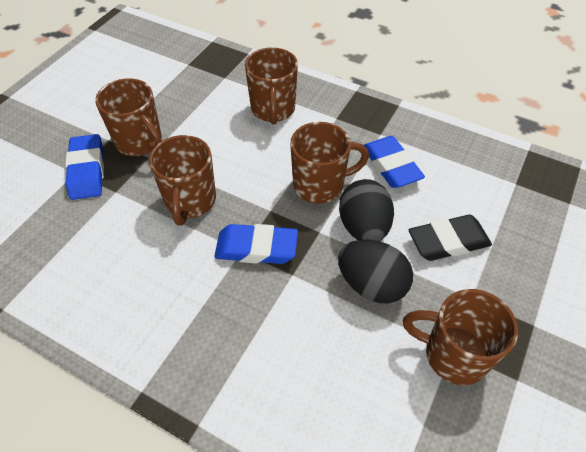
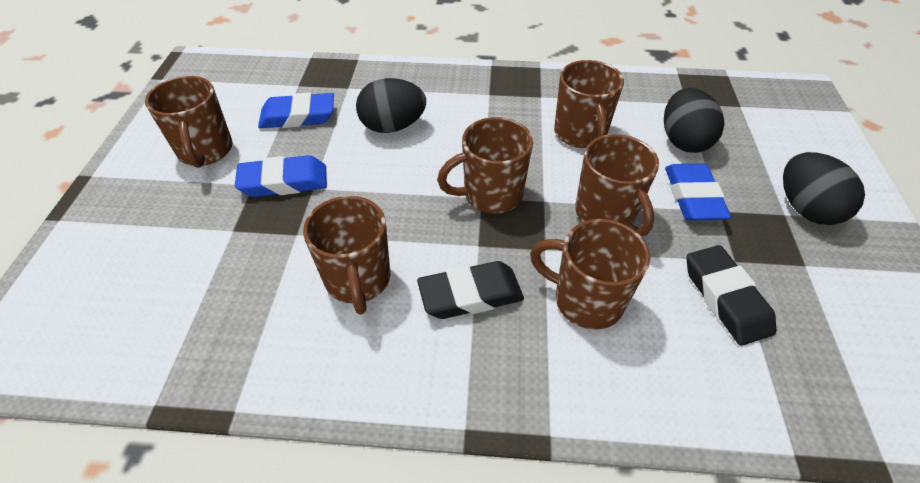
black egg: 2 -> 3
black eraser: 1 -> 2
brown mug: 5 -> 6

